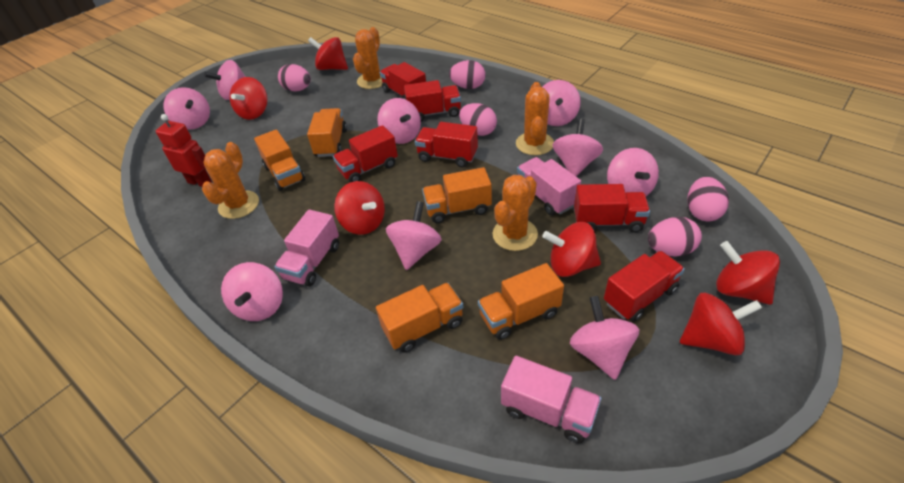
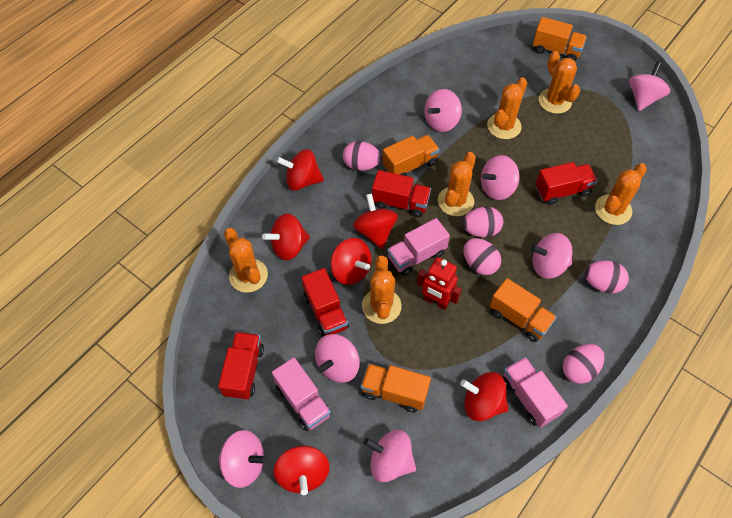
orange cactus: 4 -> 6
orange truck: 5 -> 4
pink spinning top: 9 -> 7
red truck: 6 -> 4

